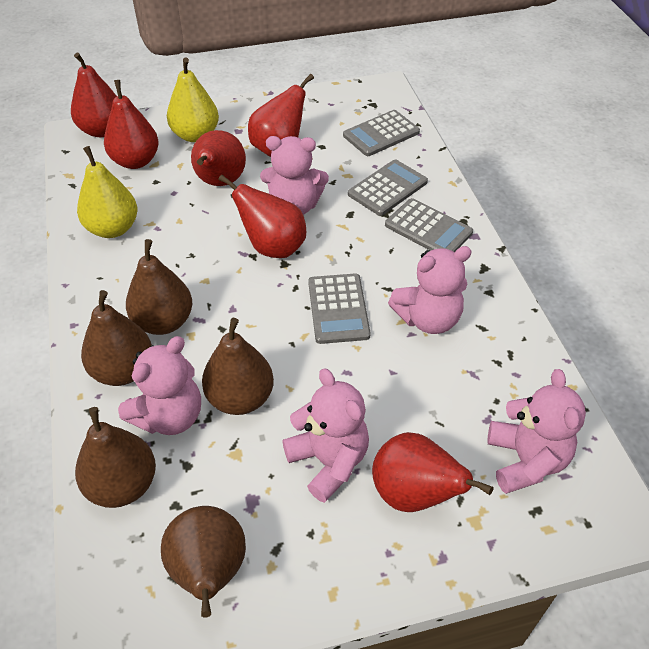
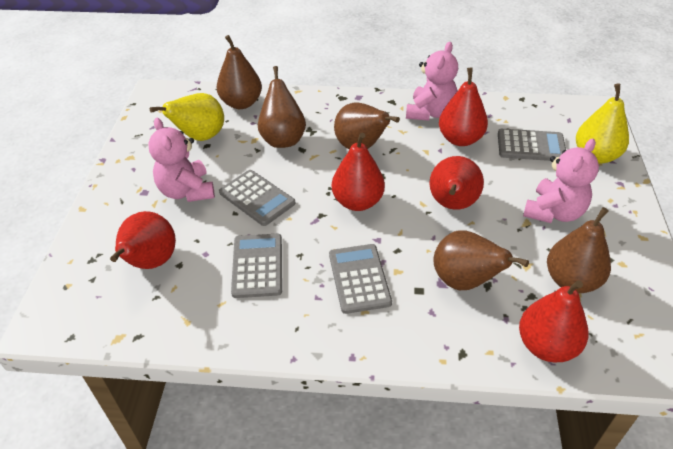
pink teddy bear: 5 -> 3
red pear: 6 -> 5

